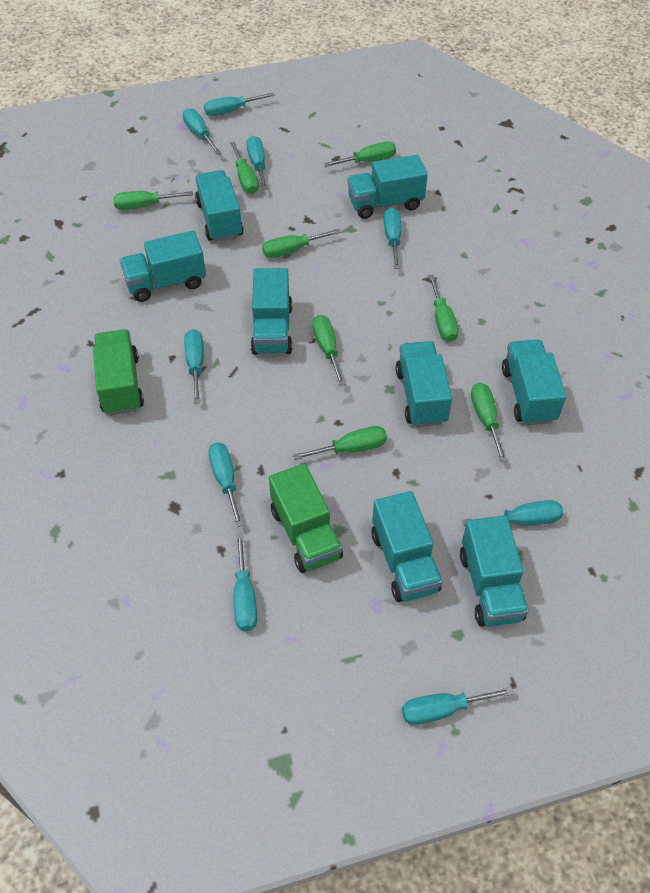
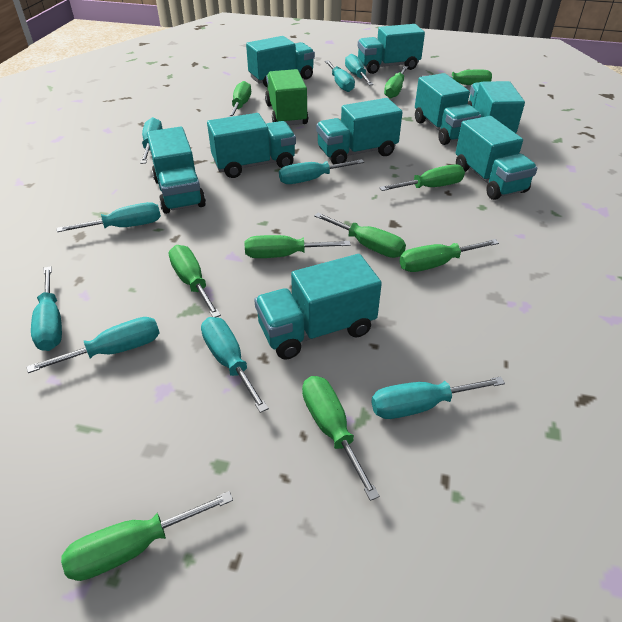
green screwdriver: 8 -> 10
green truck: 2 -> 1
turquoise truck: 8 -> 9

